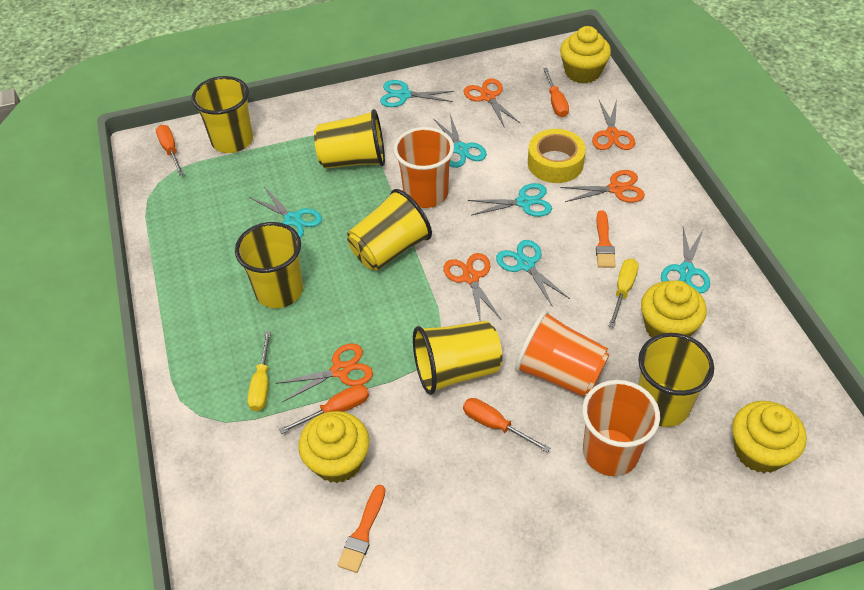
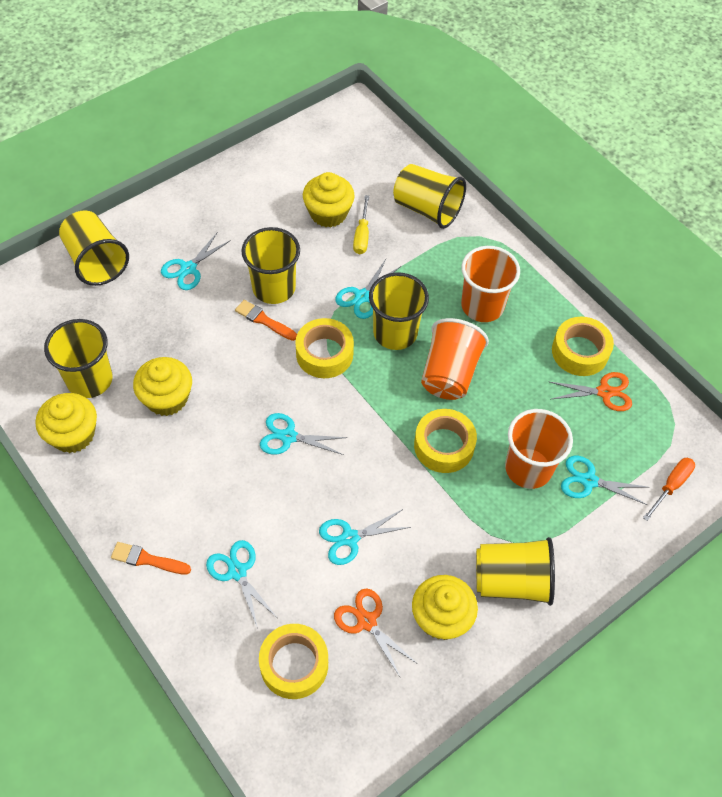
orange scissors: 5 -> 2
orange screwdriver: 4 -> 1
yellow screwdriver: 2 -> 1
yellow tape: 1 -> 4

